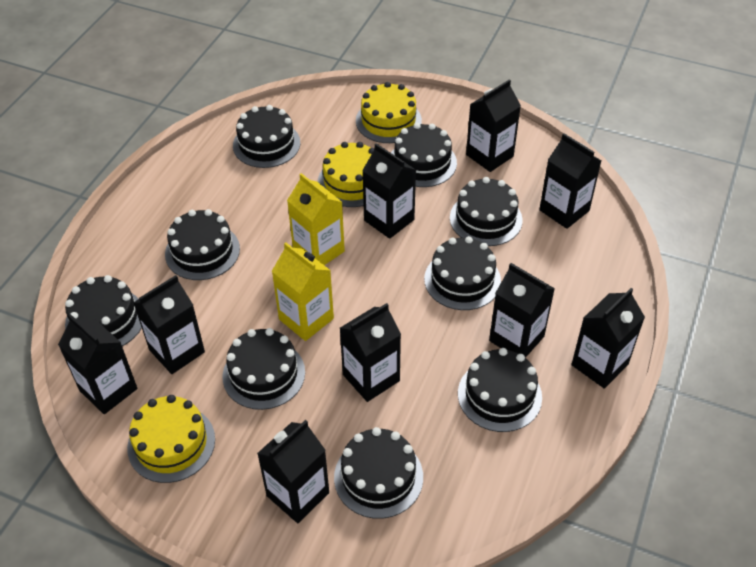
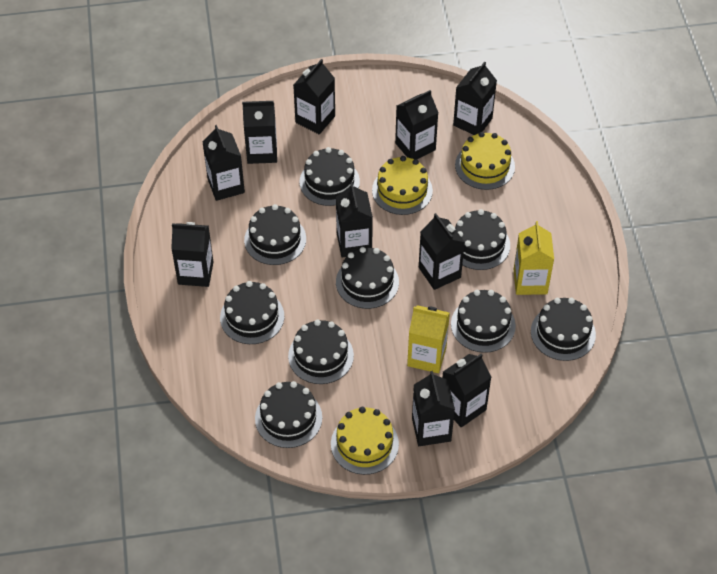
black carton: 9 -> 10

